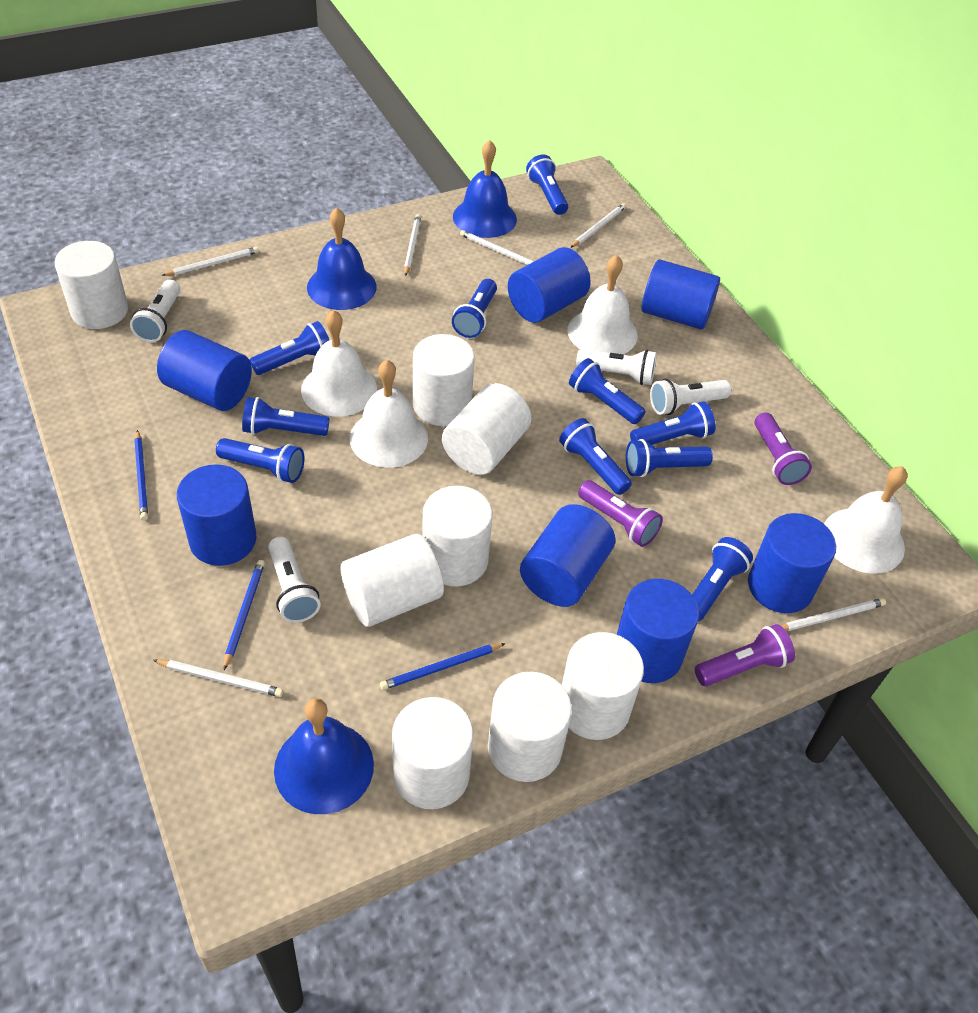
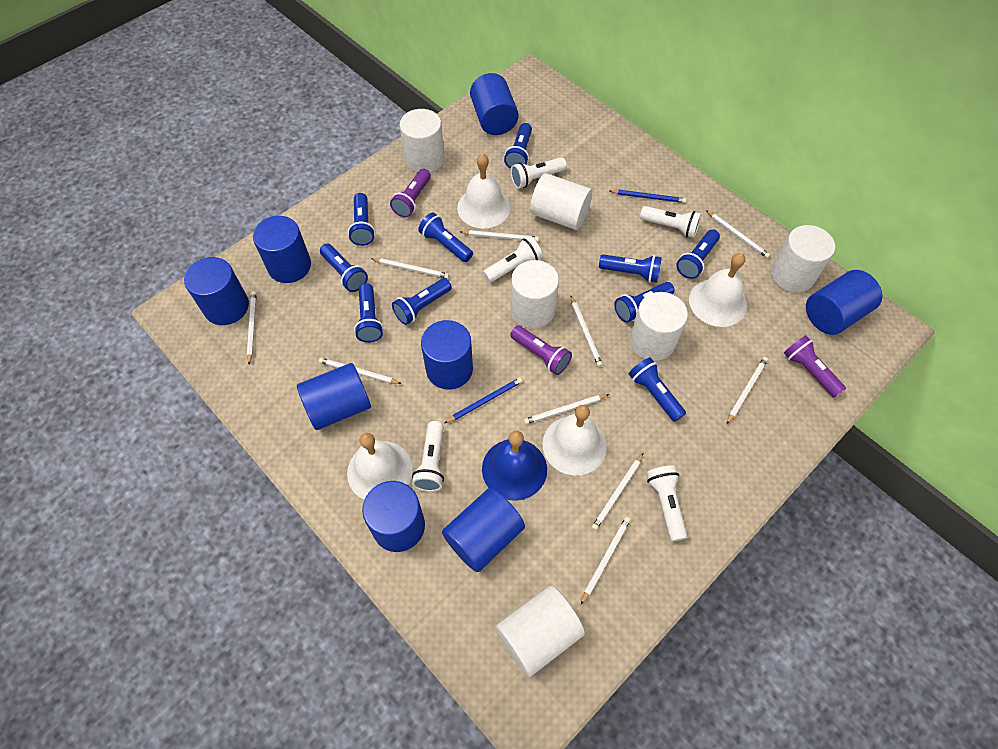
blue bell: 3 -> 1
blue cylinder: 7 -> 8
blue pencil: 3 -> 2
white cylinder: 8 -> 6
white flashlight: 4 -> 5
white pencil: 6 -> 10

